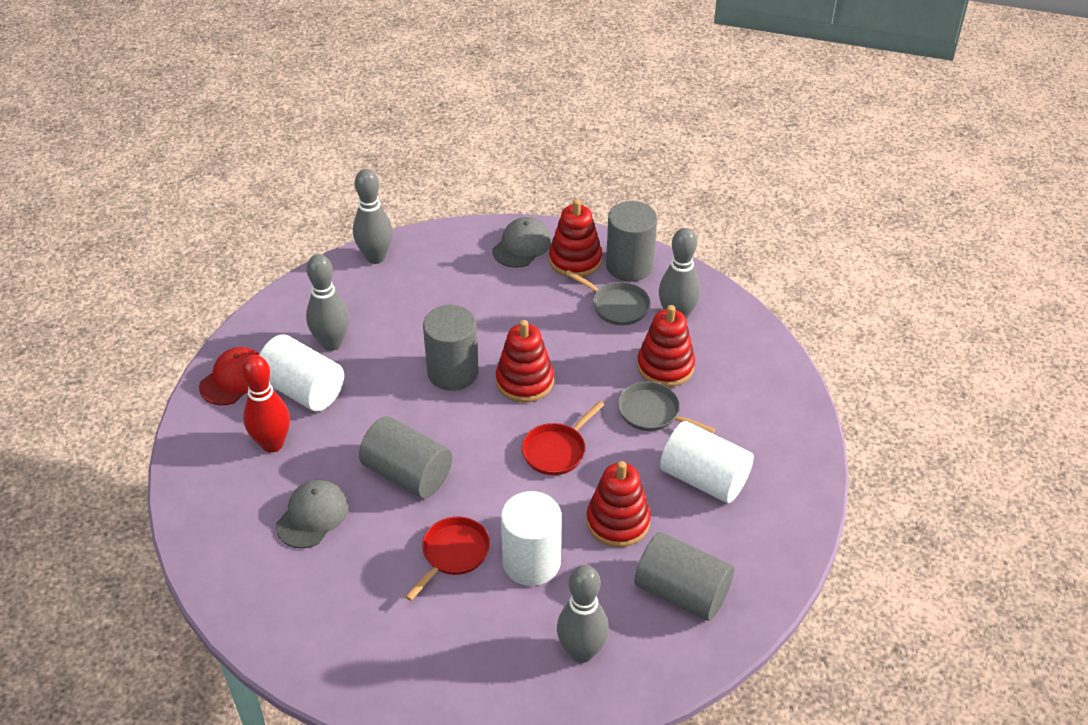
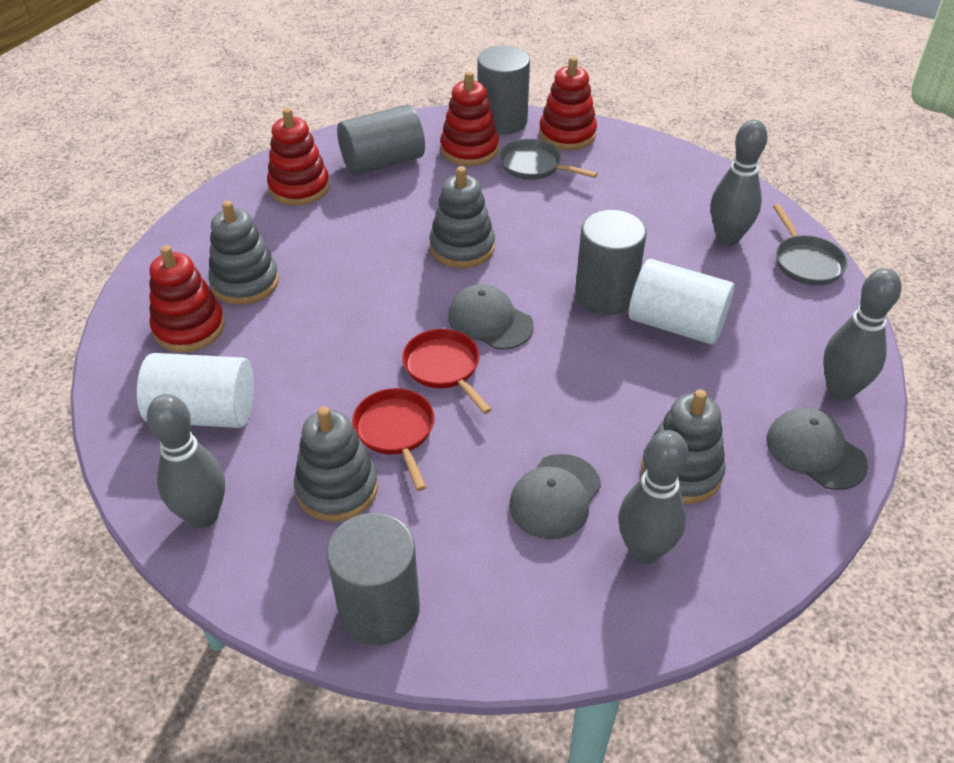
grey cap: 2 -> 3
grey stacking toy: 0 -> 4
red bowling pin: 1 -> 0
red cap: 1 -> 0
white cylinder: 3 -> 2

